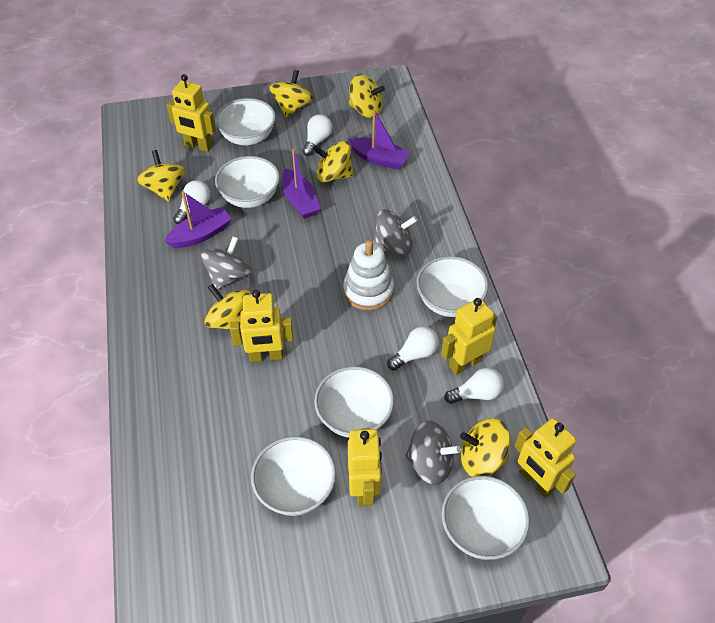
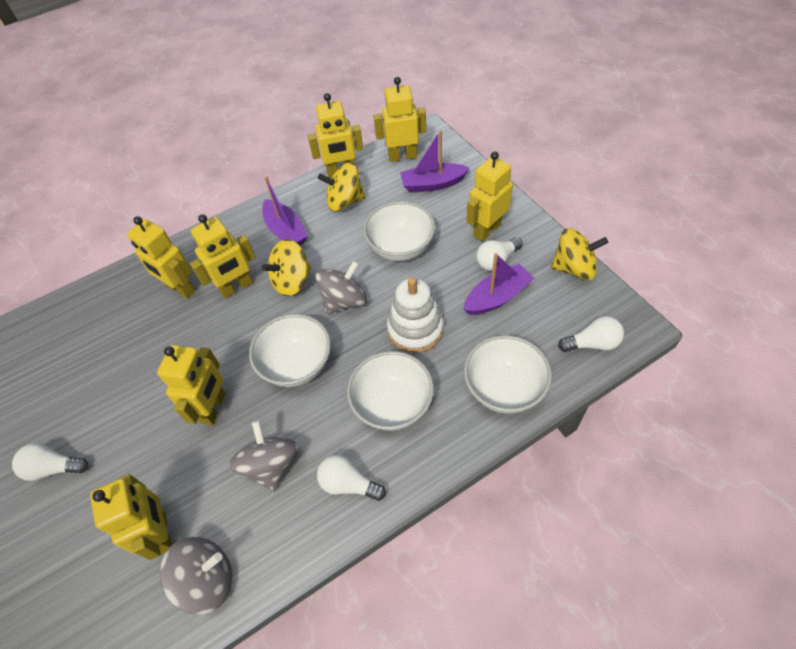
white bowl: 6 -> 4
yellow robot: 5 -> 7
yellow spinning top: 6 -> 3

